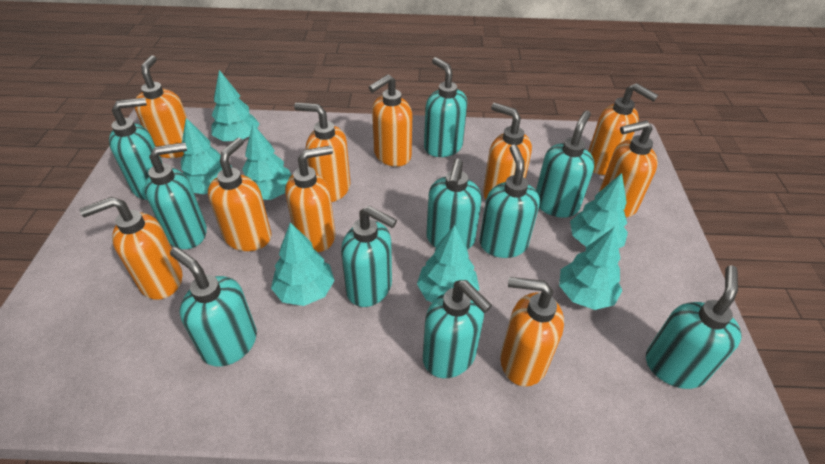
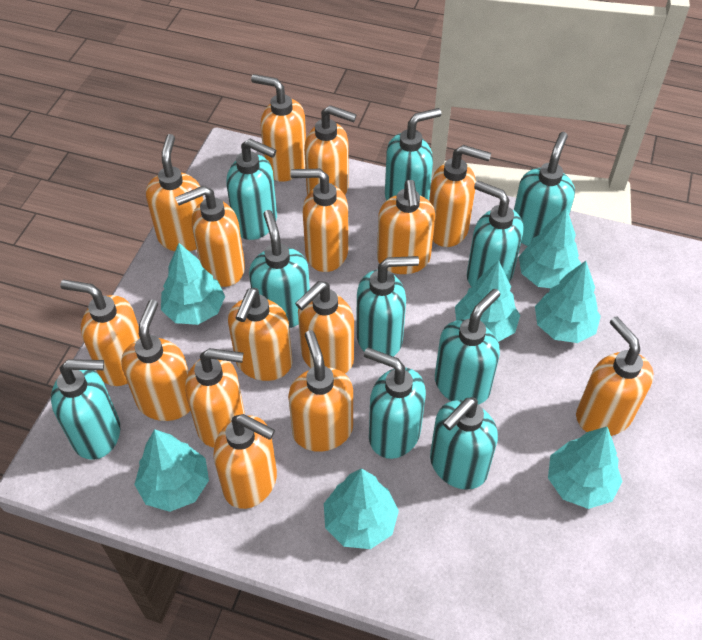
orange soap dispenser: 10 -> 15

